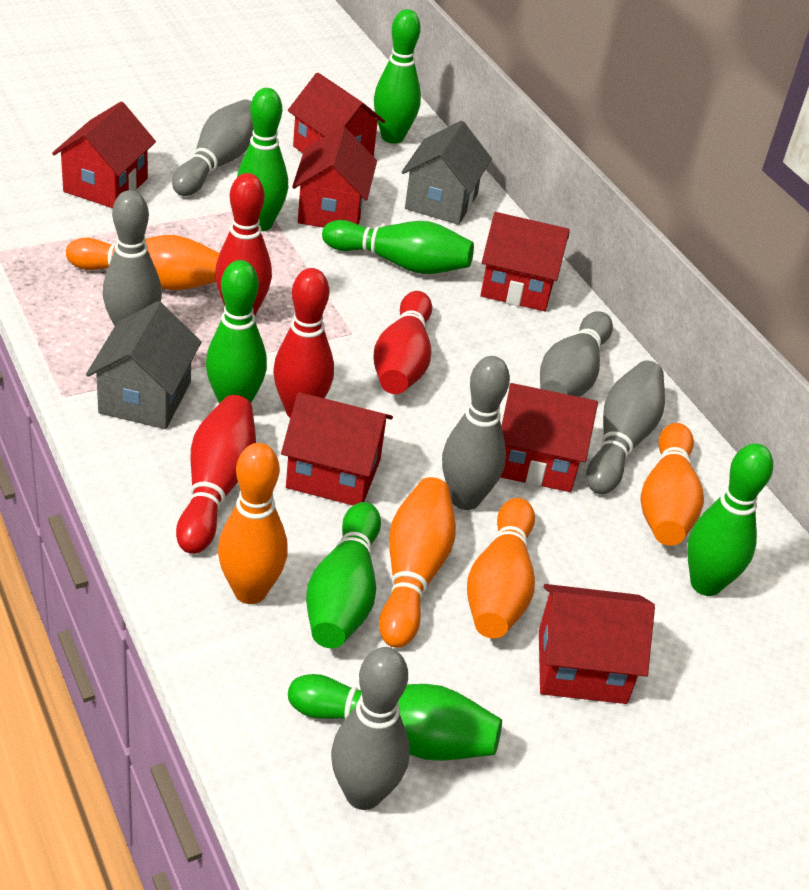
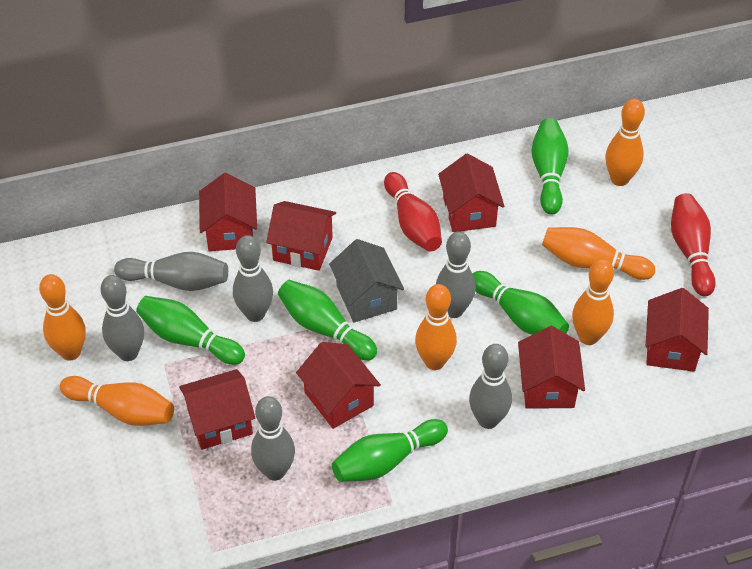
green bowling pin: 7 -> 5
grey house: 2 -> 1
orange bowling pin: 5 -> 6
red bowling pin: 4 -> 2

